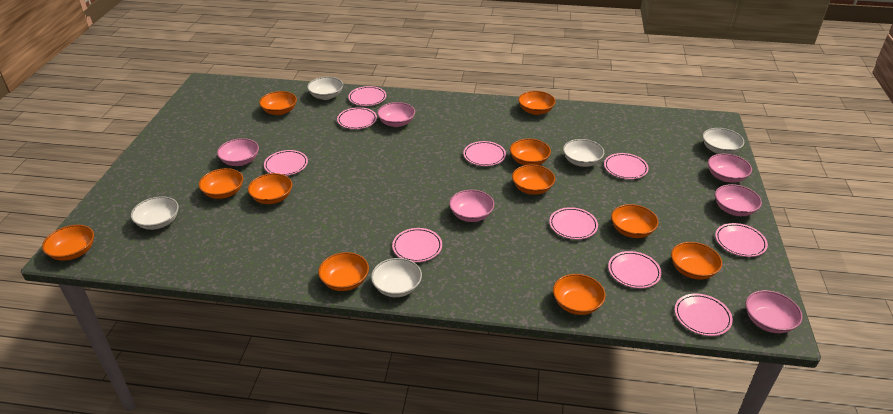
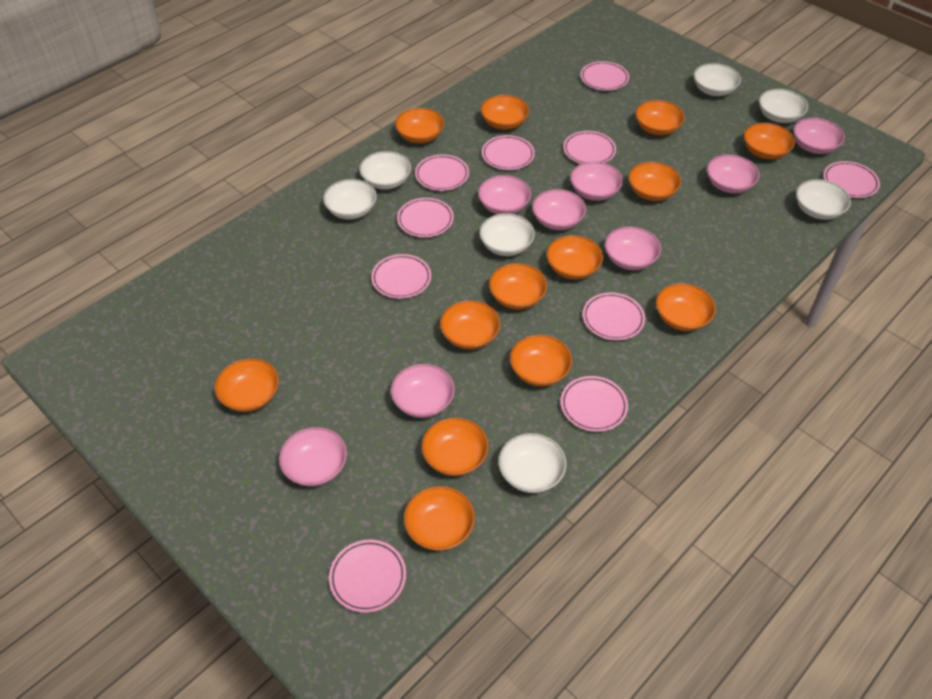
orange bowl: 11 -> 13
pink bowl: 6 -> 8
white bowl: 5 -> 7

